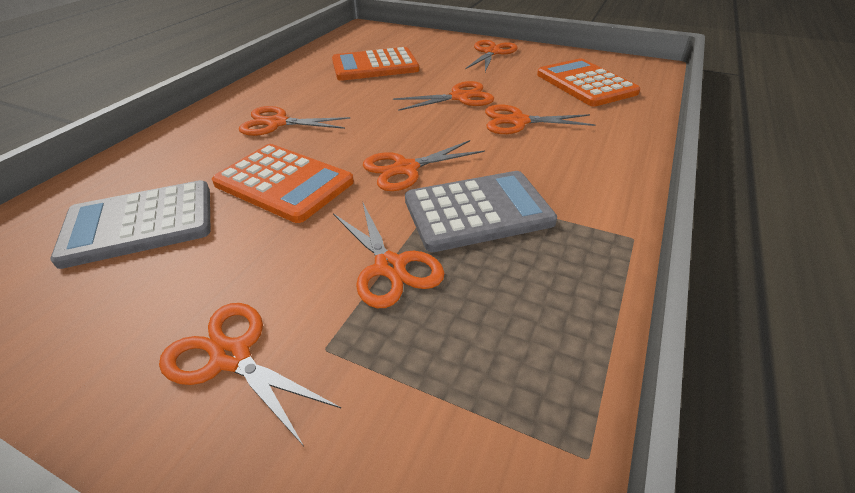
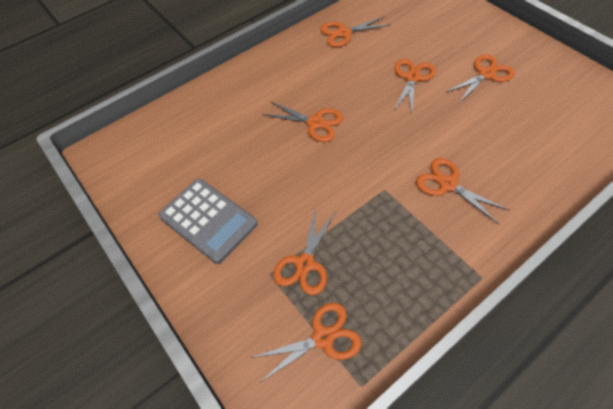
grey calculator: 2 -> 1
orange calculator: 3 -> 0

